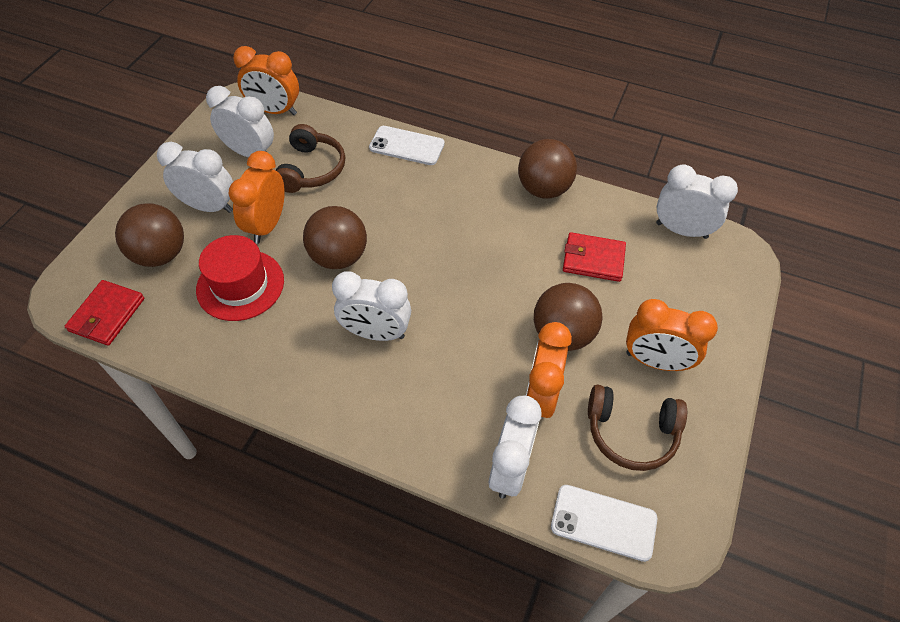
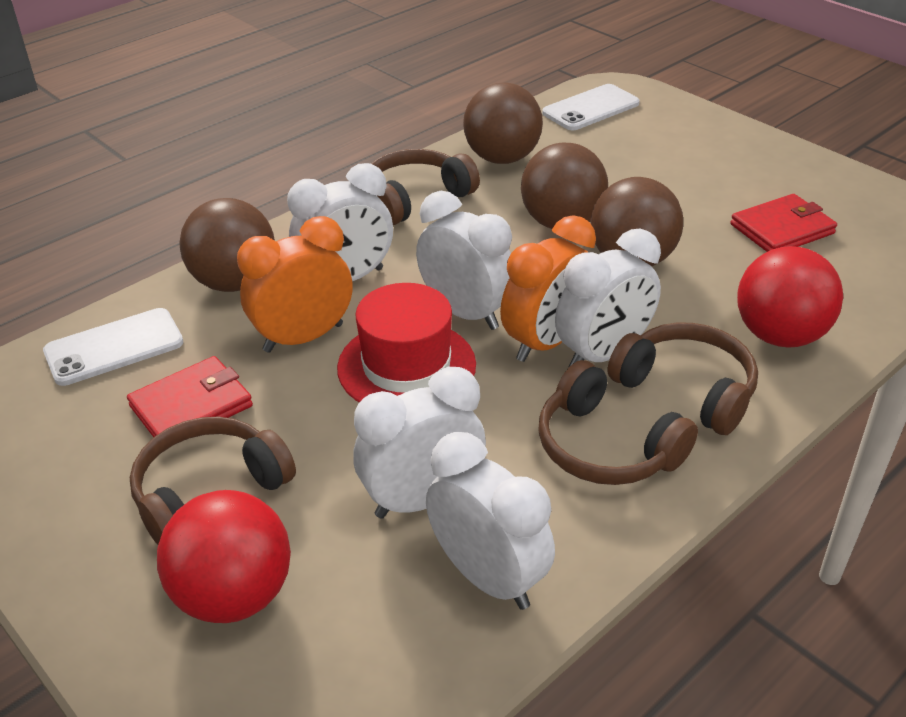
brown headphones: 2 -> 4
orange clock: 4 -> 2
red ball: 0 -> 2

